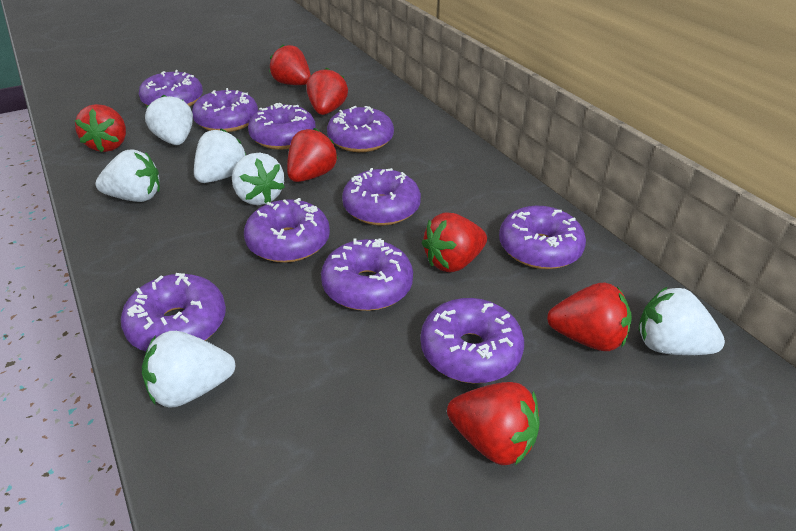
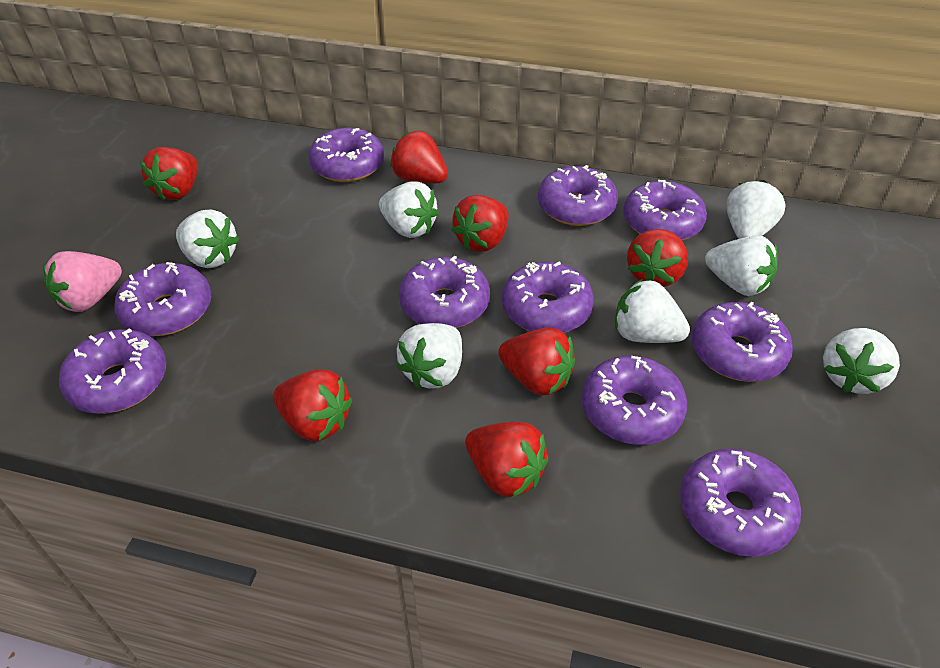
pink strawberry: 0 -> 1
white strawberry: 6 -> 7

